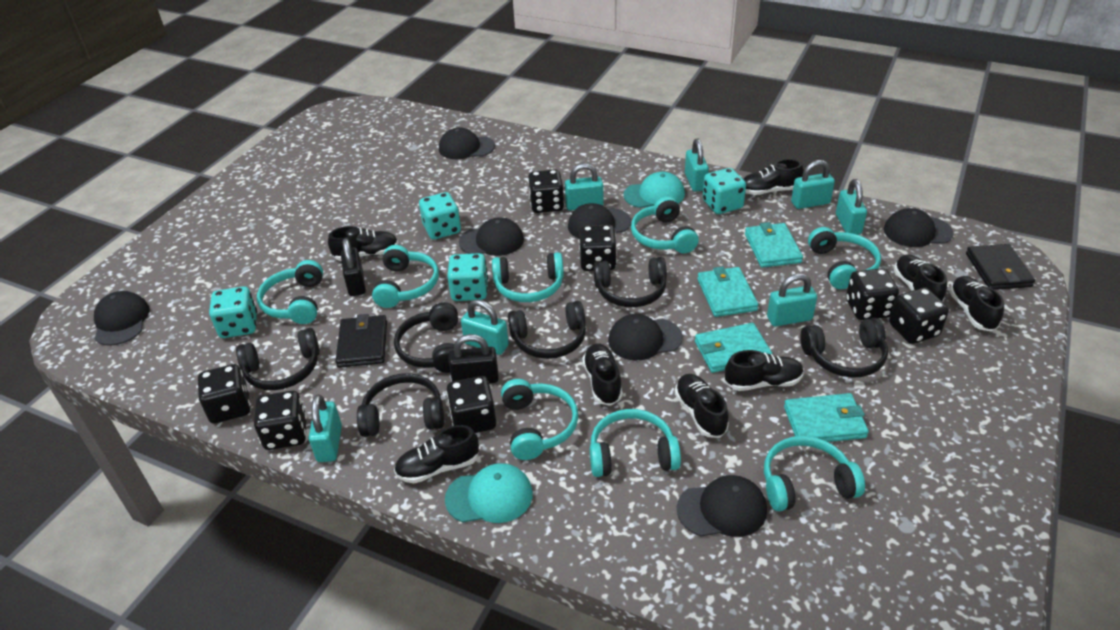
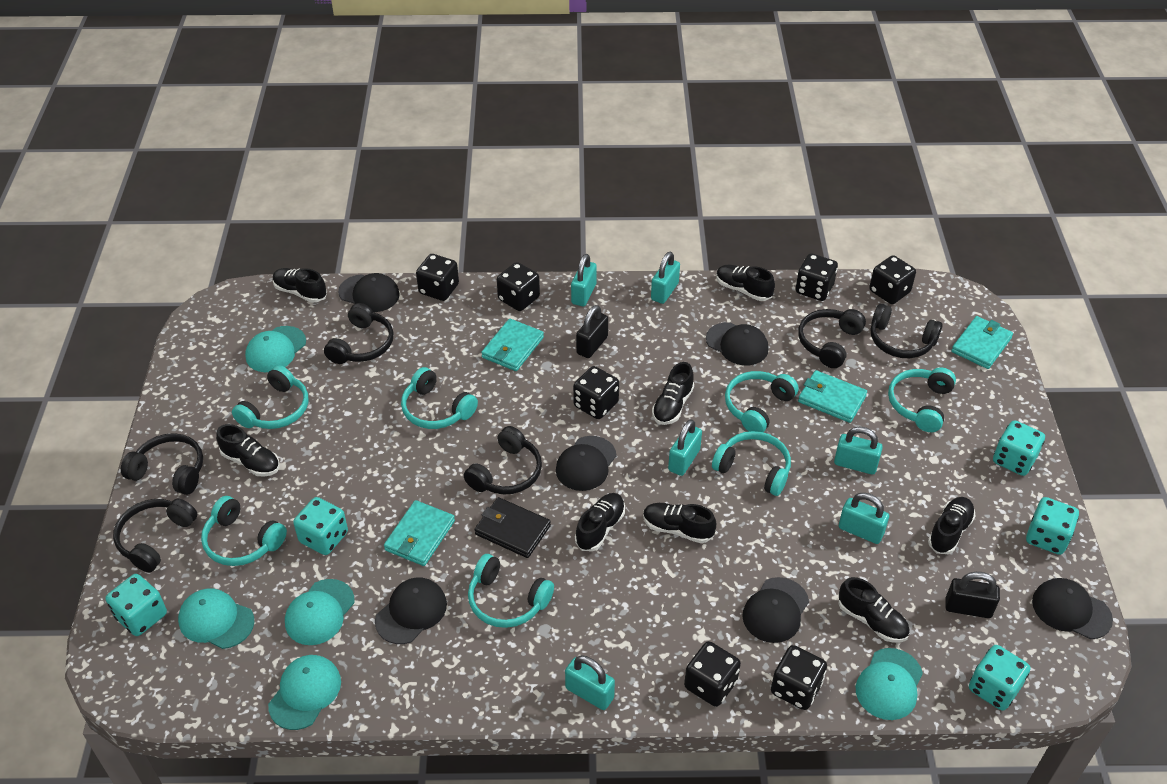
black cap: 7 -> 6
black wallet: 2 -> 1
turquoise cap: 2 -> 5
turquoise dice: 4 -> 5
turquoise headphones: 8 -> 7
turquoise padlock: 7 -> 6

